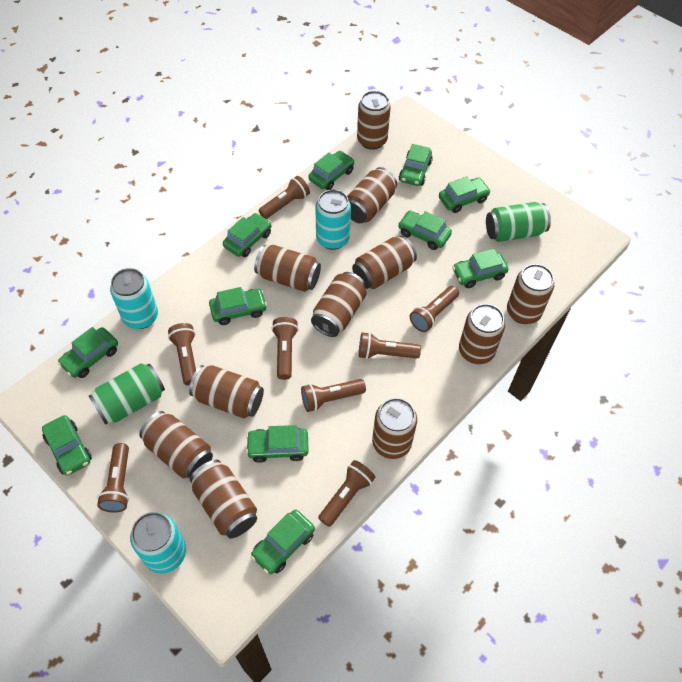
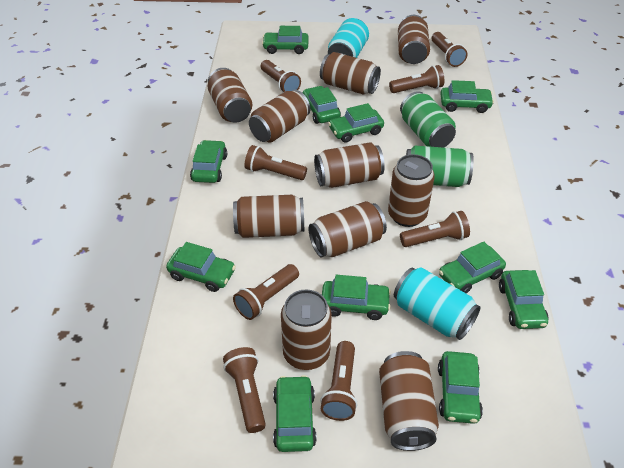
brown can: 11 -> 10
turquoise can: 3 -> 2

